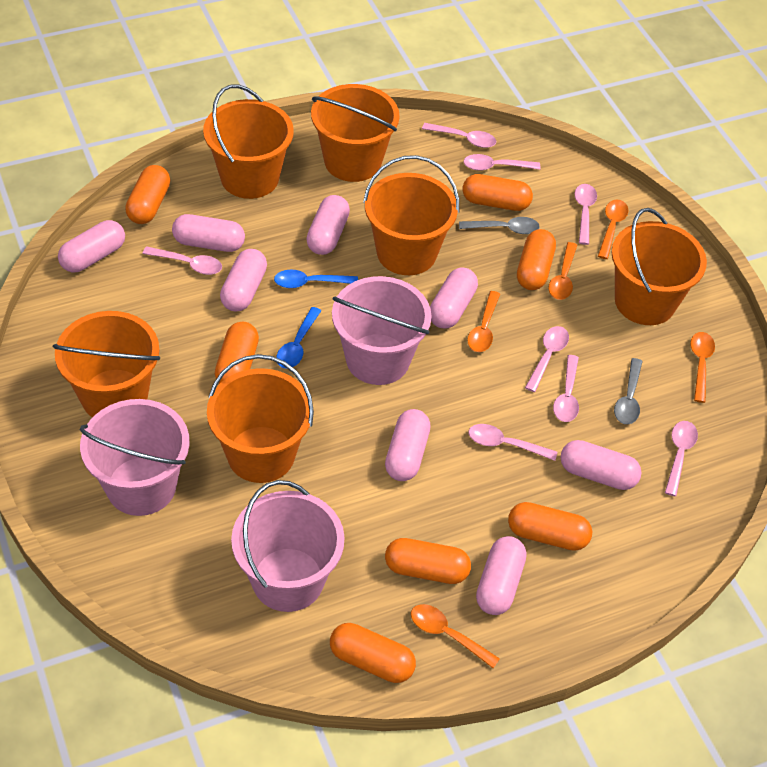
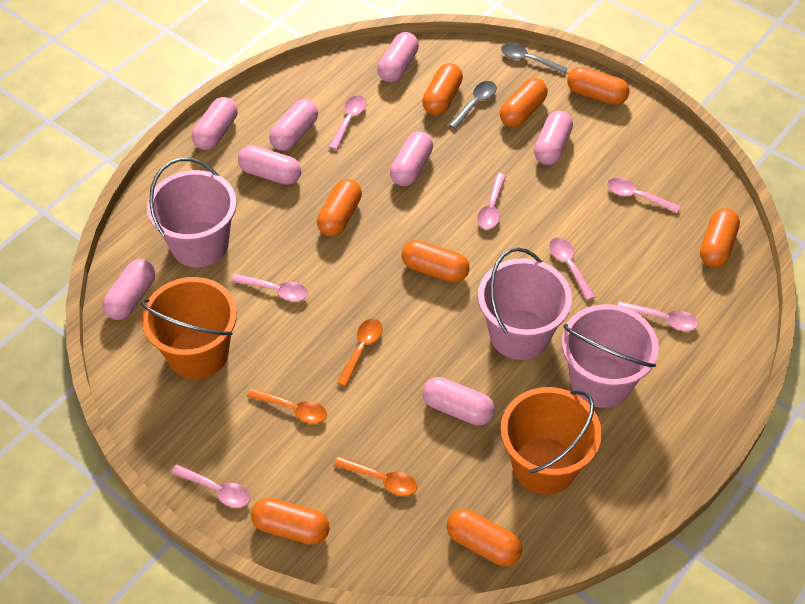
blue spoon: 2 -> 0
orange bucket: 6 -> 2
orange capsule: 7 -> 8
orange spoon: 5 -> 3
pink spoon: 8 -> 7

